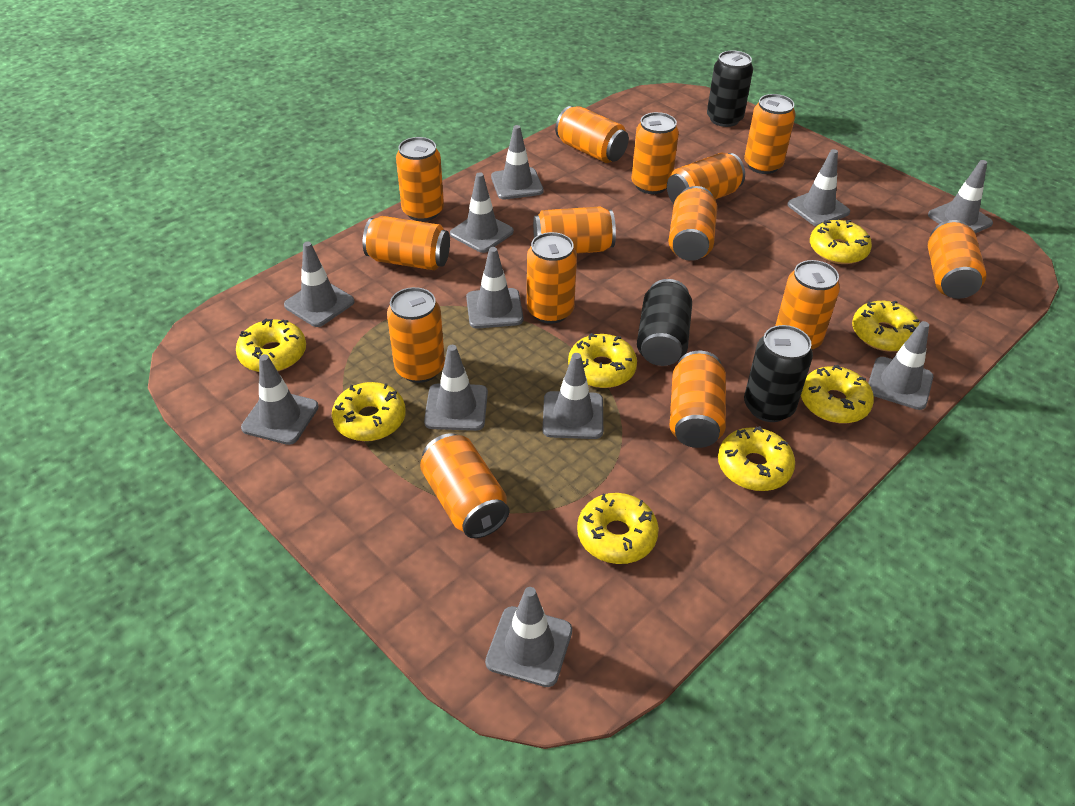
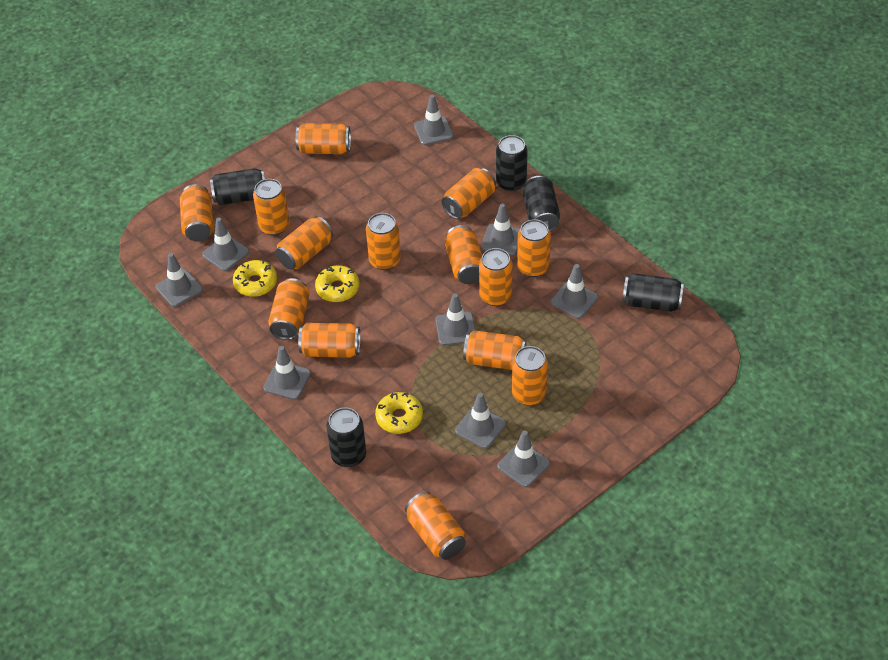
black can: 3 -> 5
grey traffic cone: 11 -> 9
yellow donut: 8 -> 3

